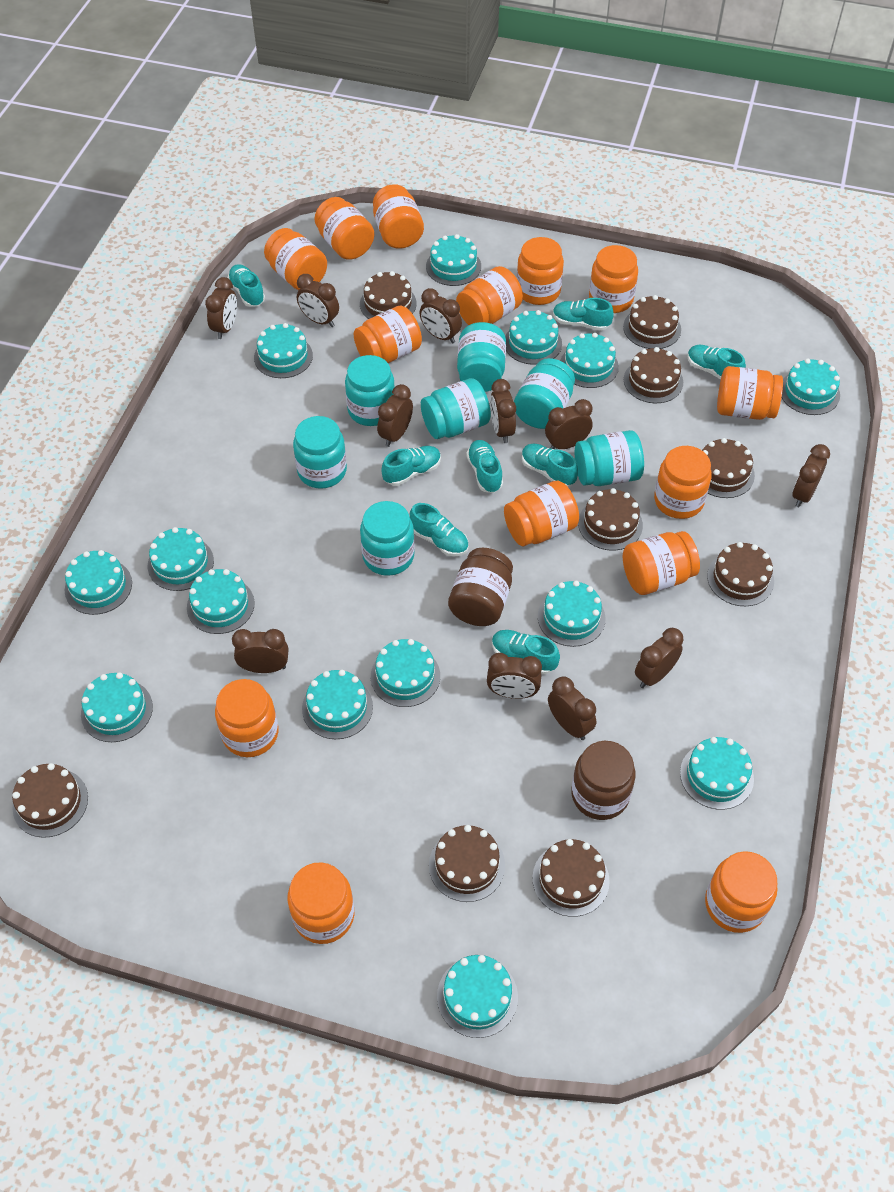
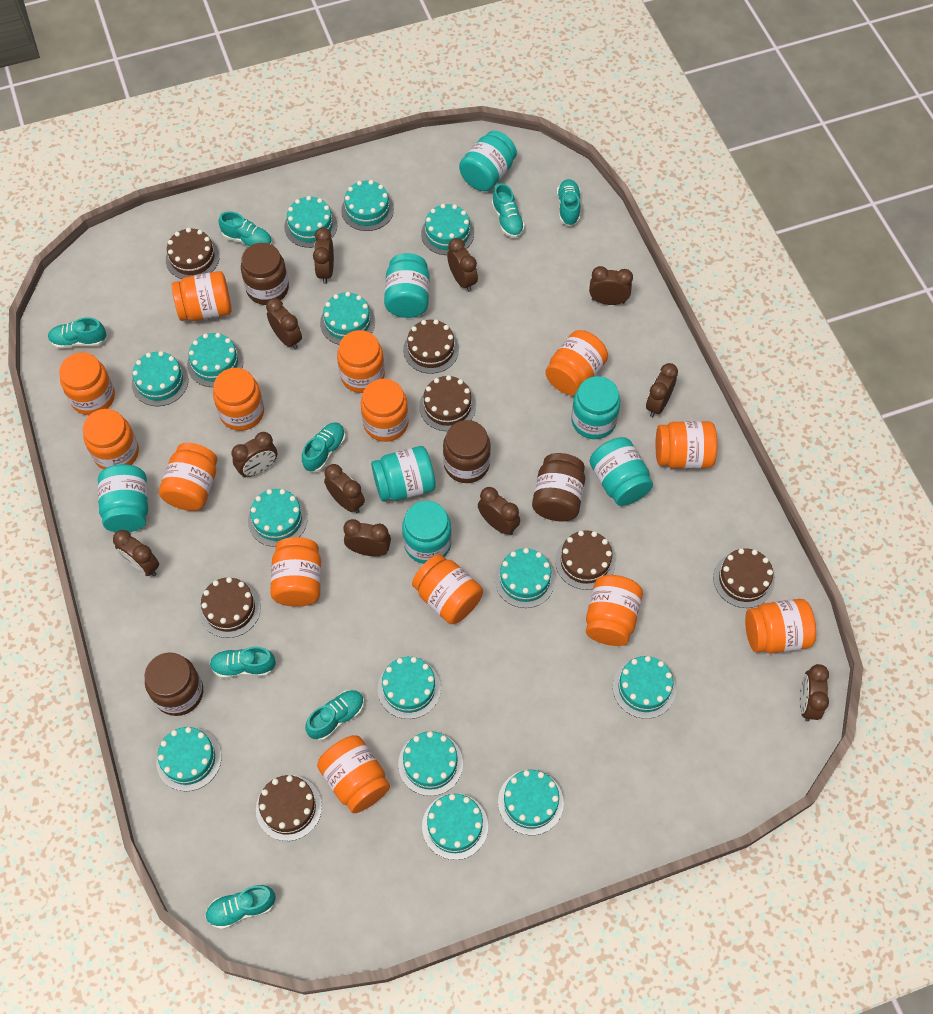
brown cake: 9 -> 7
brown jar: 2 -> 4

